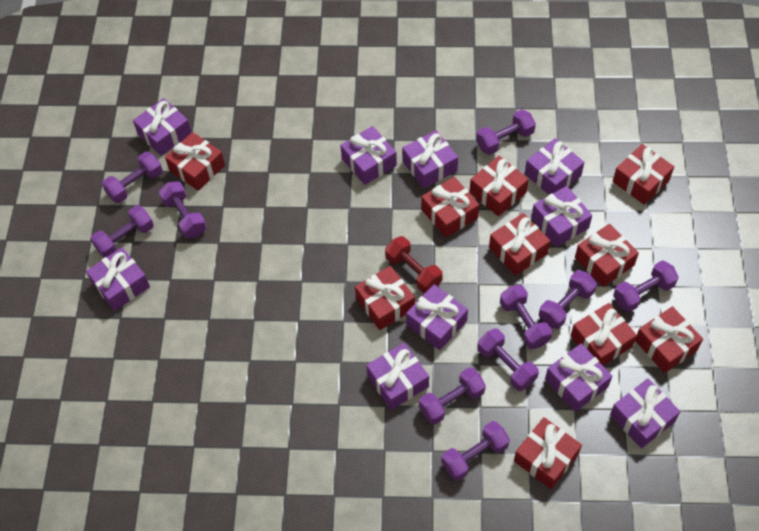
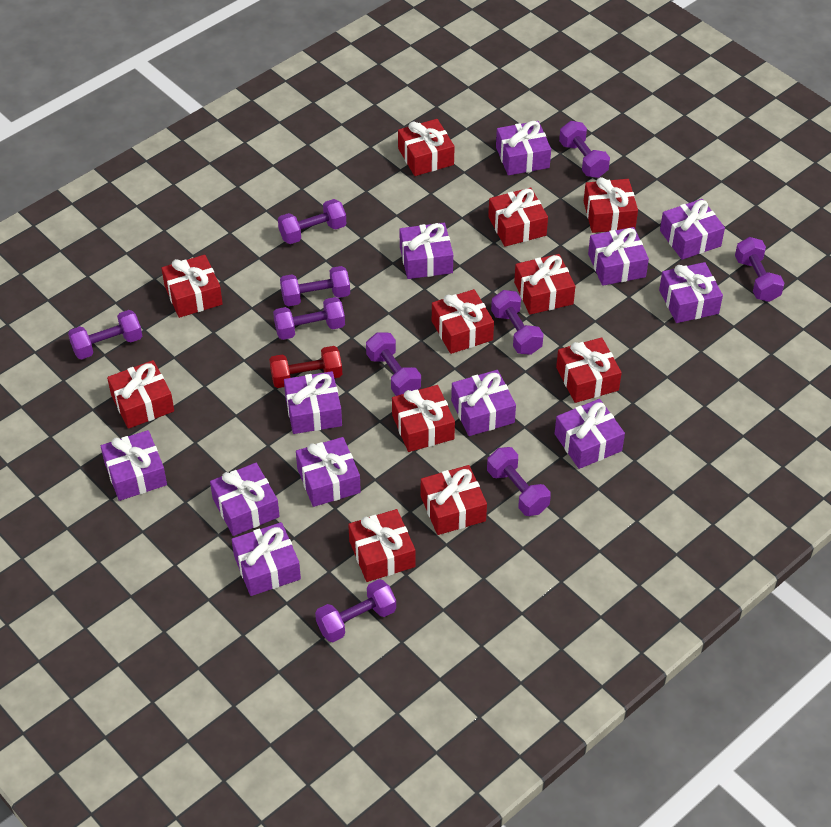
purple gift: 10 -> 12
red gift: 10 -> 11

